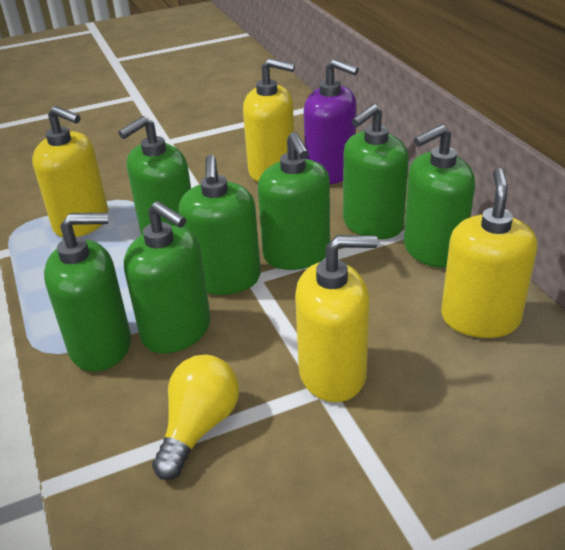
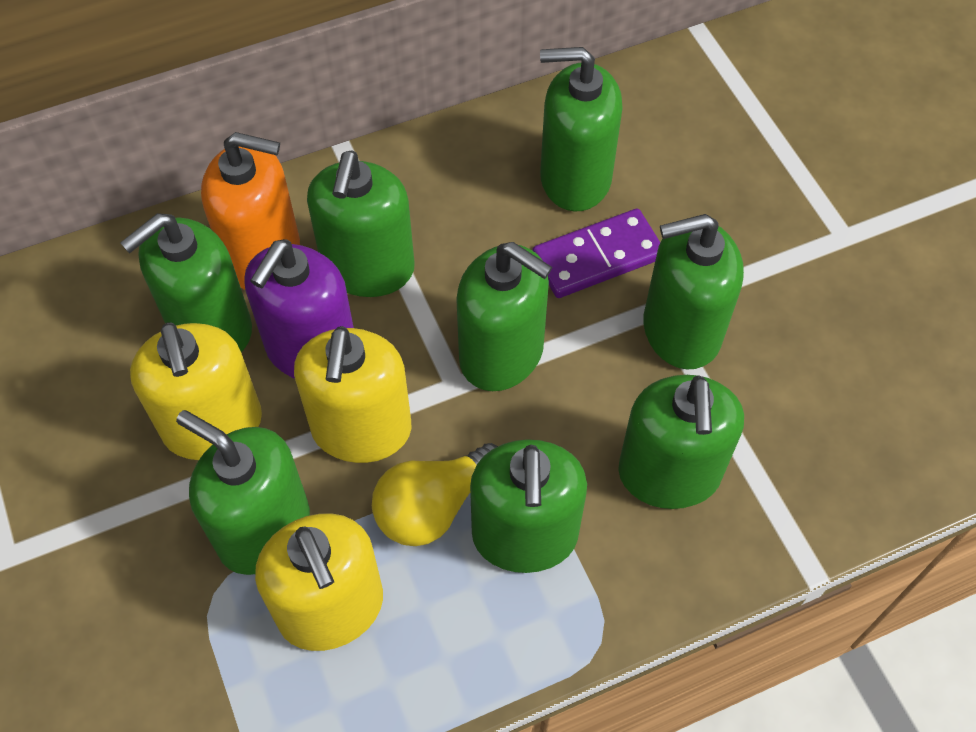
green soap dispenser: 7 -> 8
orange soap dispenser: 0 -> 1
purple domino: 0 -> 1
yellow soap dispenser: 4 -> 3

